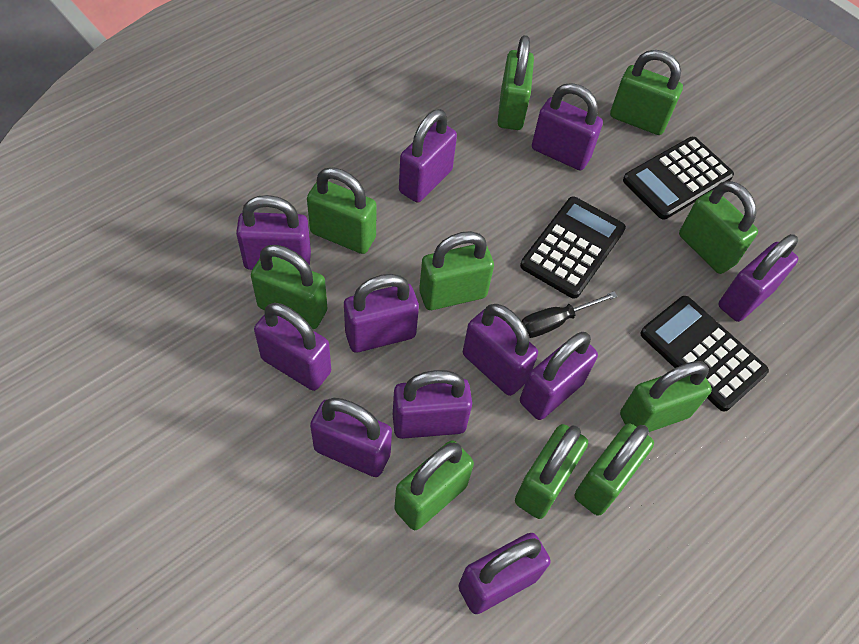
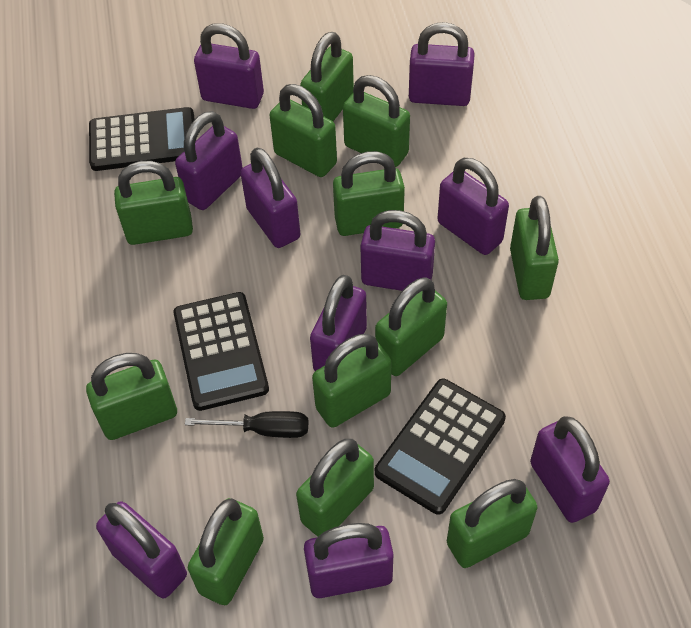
green padlock: 10 -> 12
purple padlock: 11 -> 10

